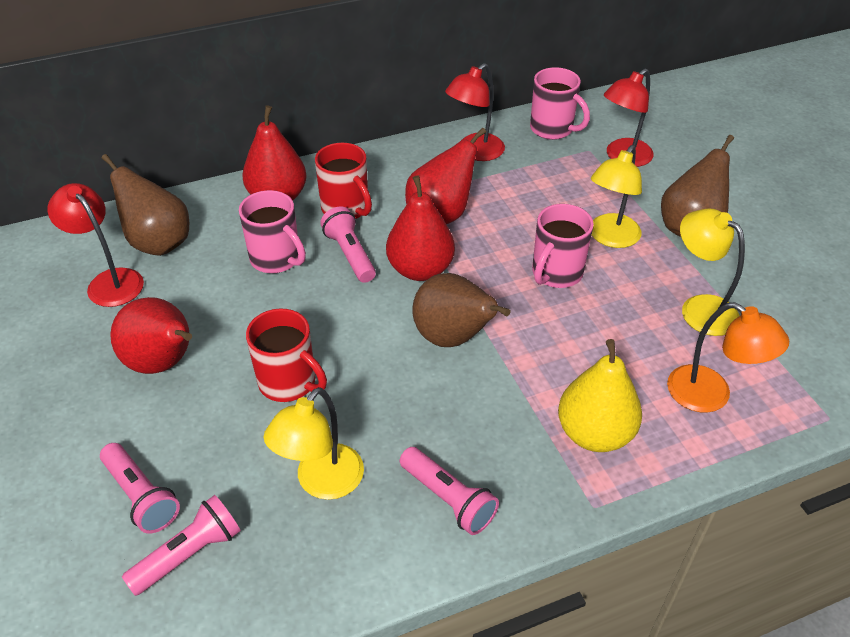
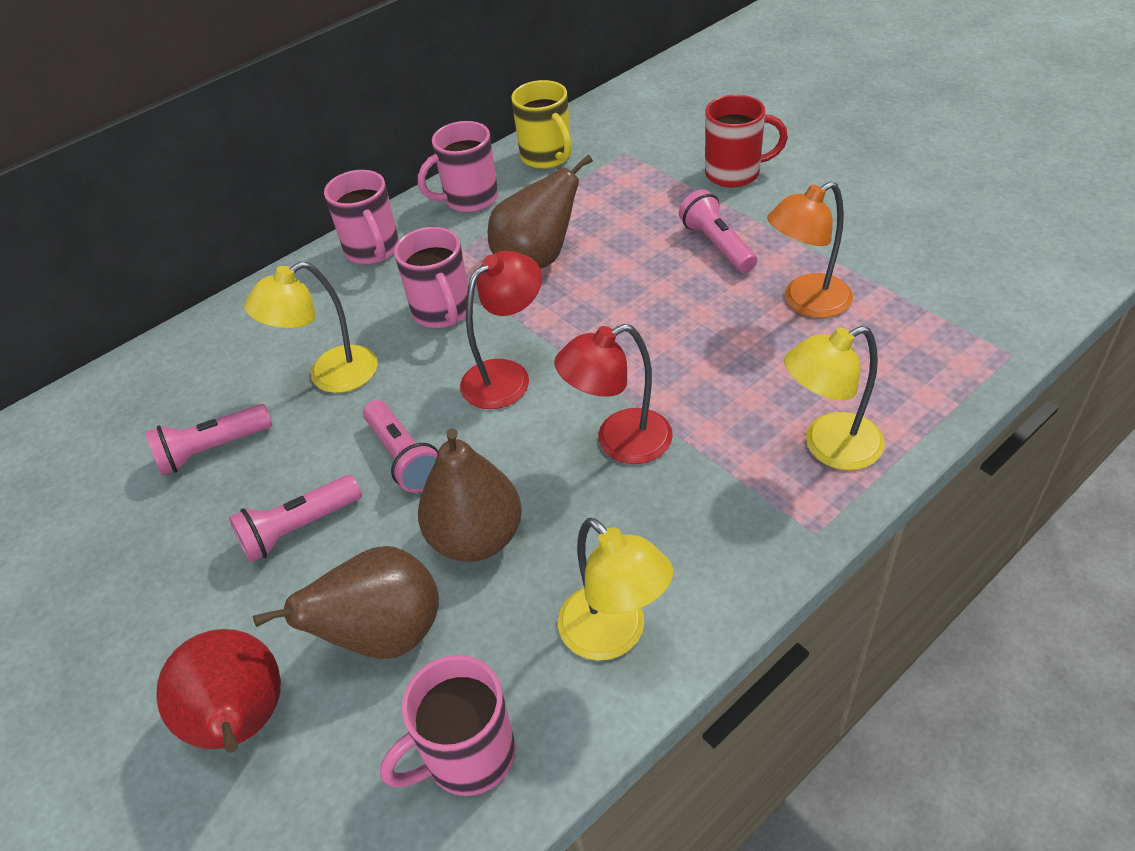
pink mug: 3 -> 4
red lamp: 3 -> 2
red mug: 2 -> 1
red pear: 4 -> 1
yellow mug: 0 -> 1
yellow pear: 1 -> 0

